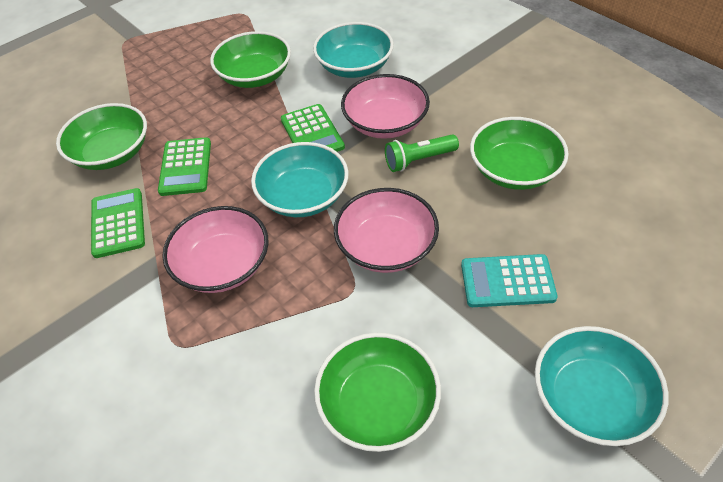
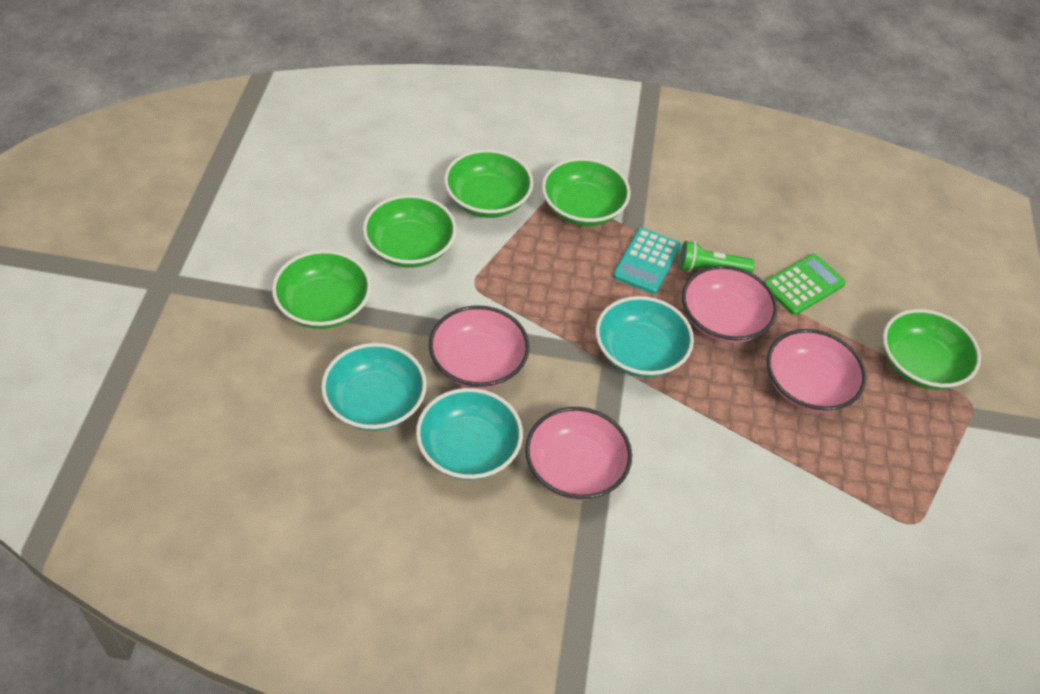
green bowl: 4 -> 5
green calculator: 3 -> 1
pink bowl: 3 -> 4

